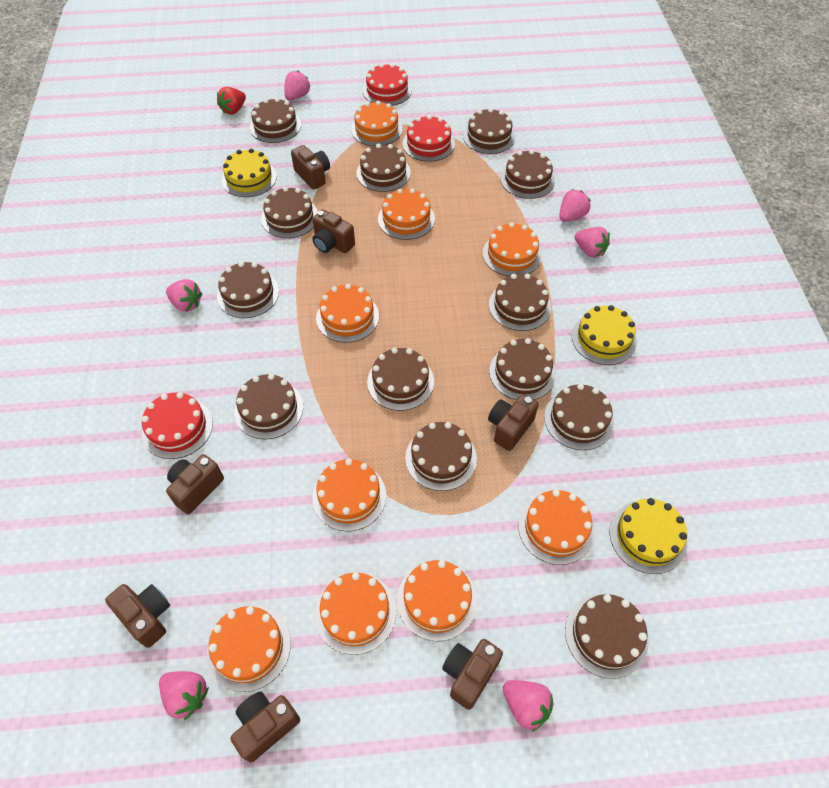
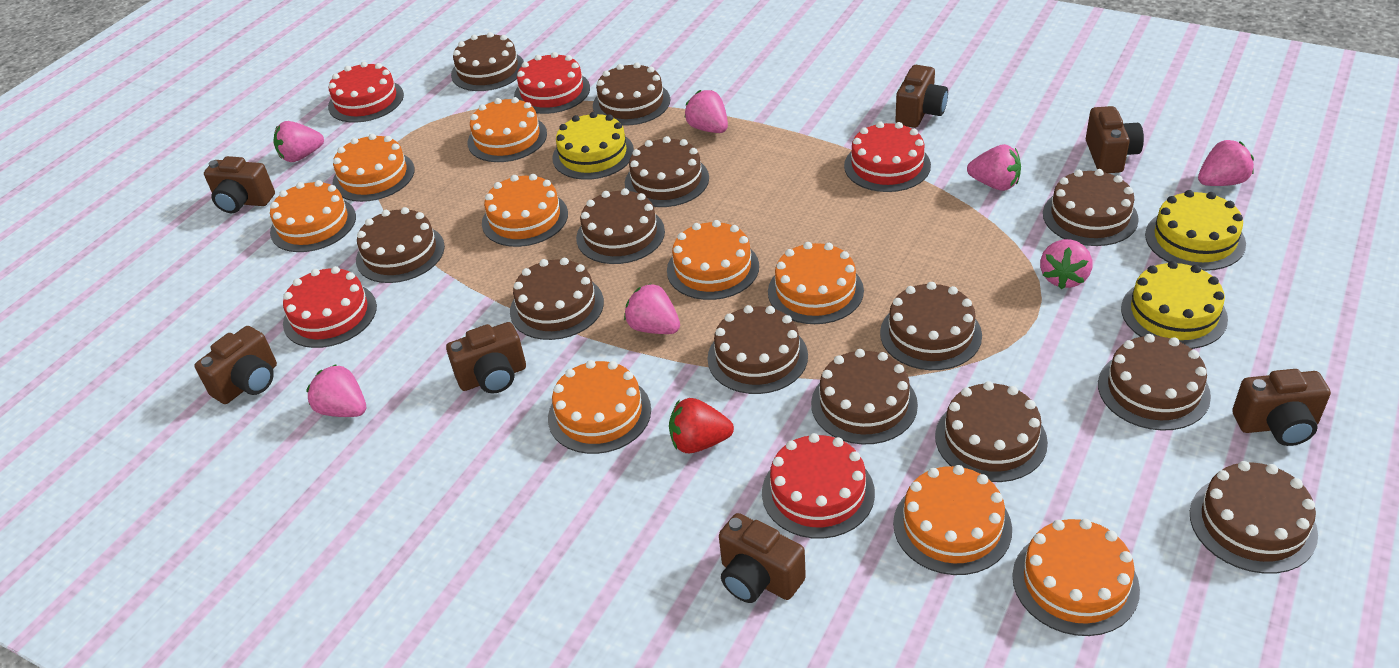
pink strawberry: 6 -> 7
red cake: 3 -> 5

